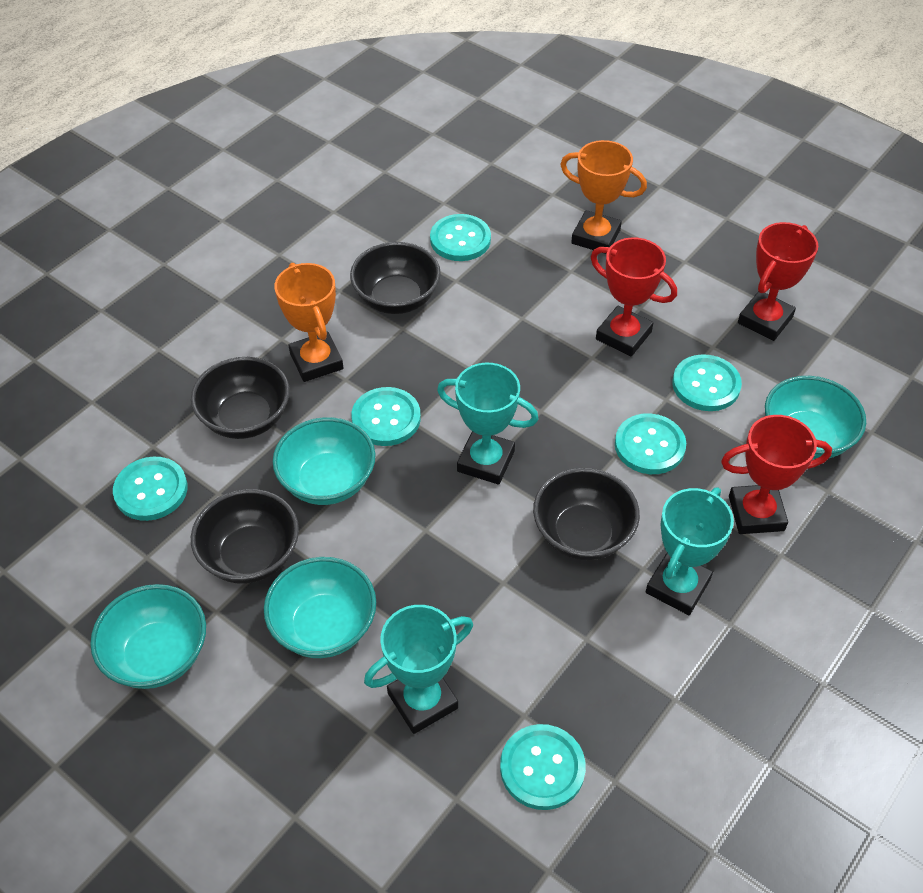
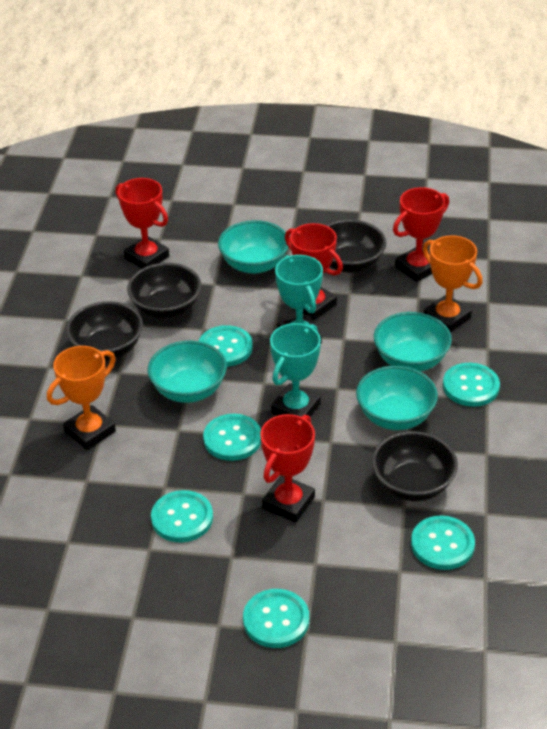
red trophy: 3 -> 4
turquoise trophy: 3 -> 2

